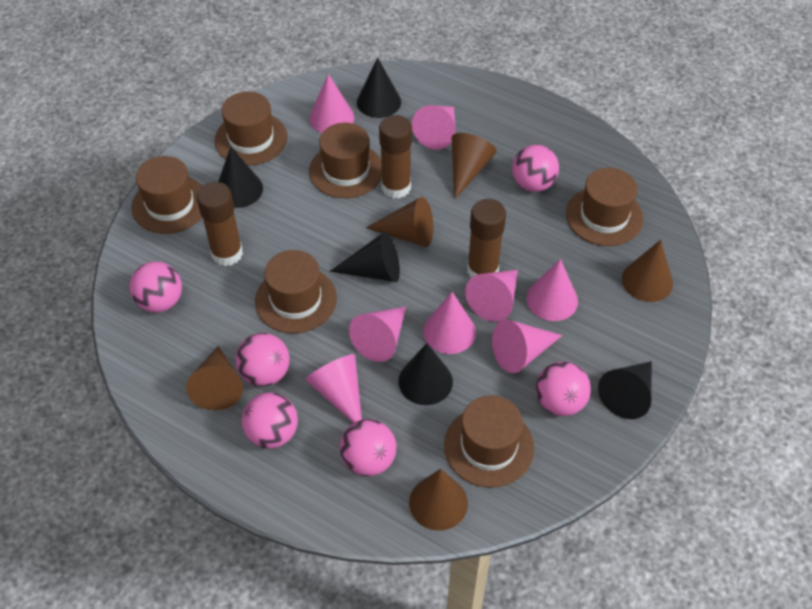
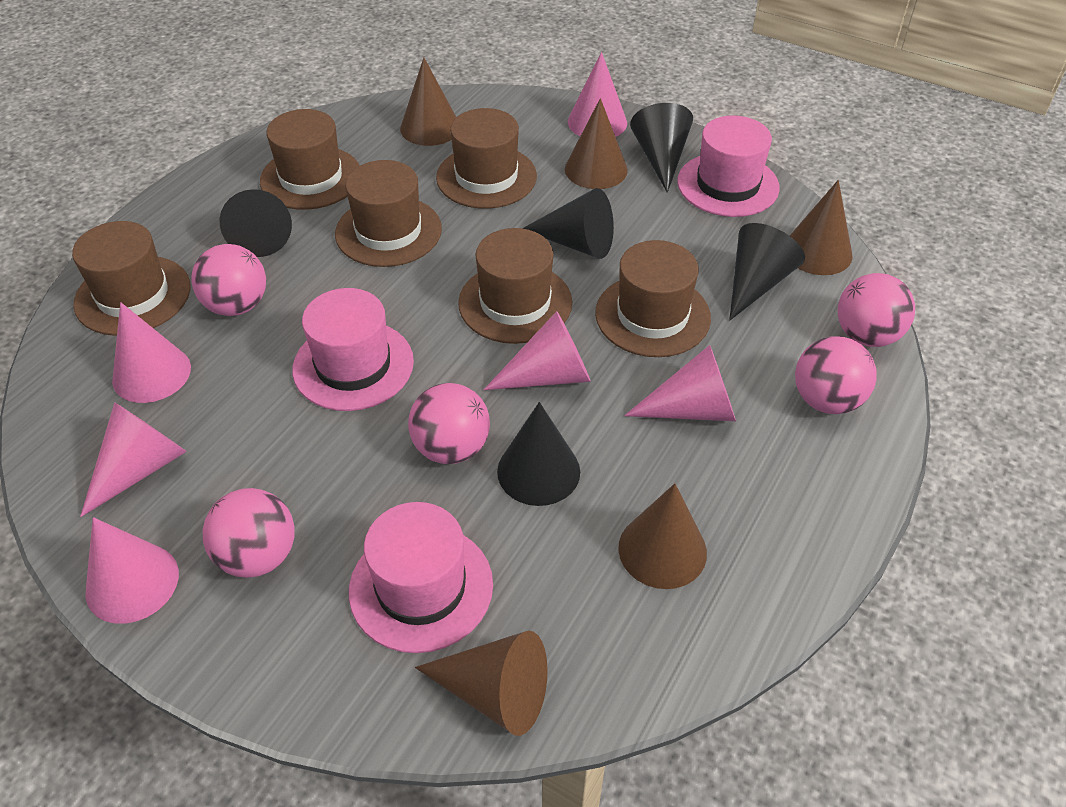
brown glue stick: 3 -> 0
pink ball: 6 -> 5
pink cone: 8 -> 6
pink hat: 0 -> 3

